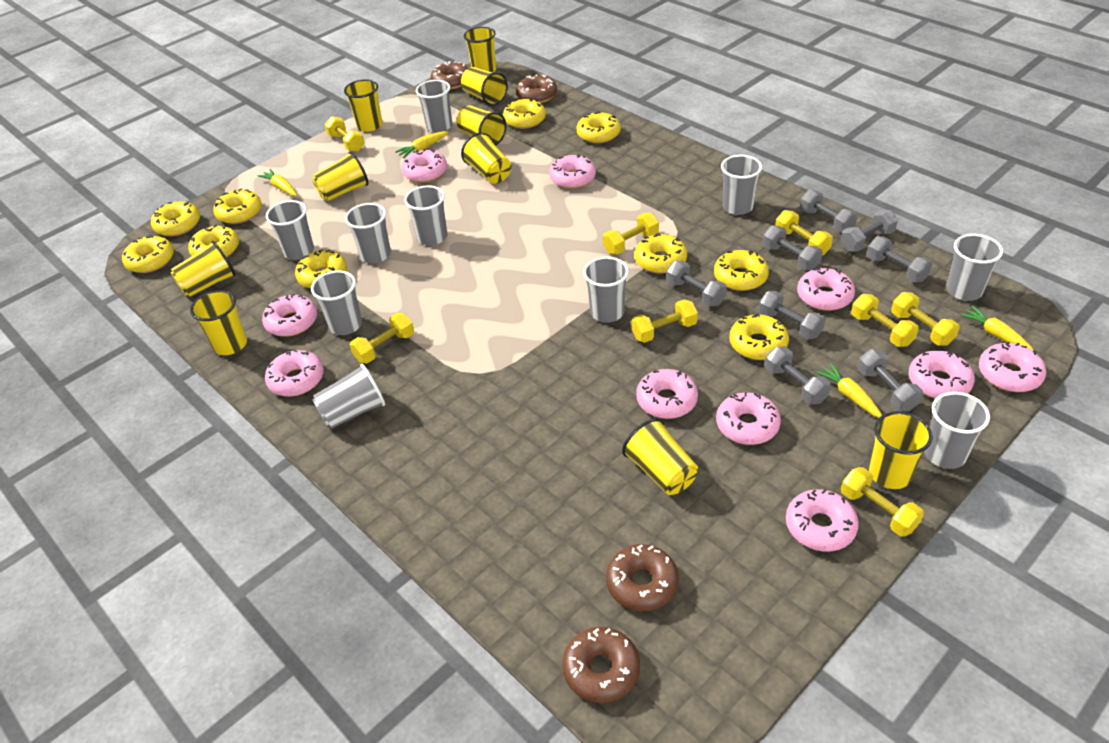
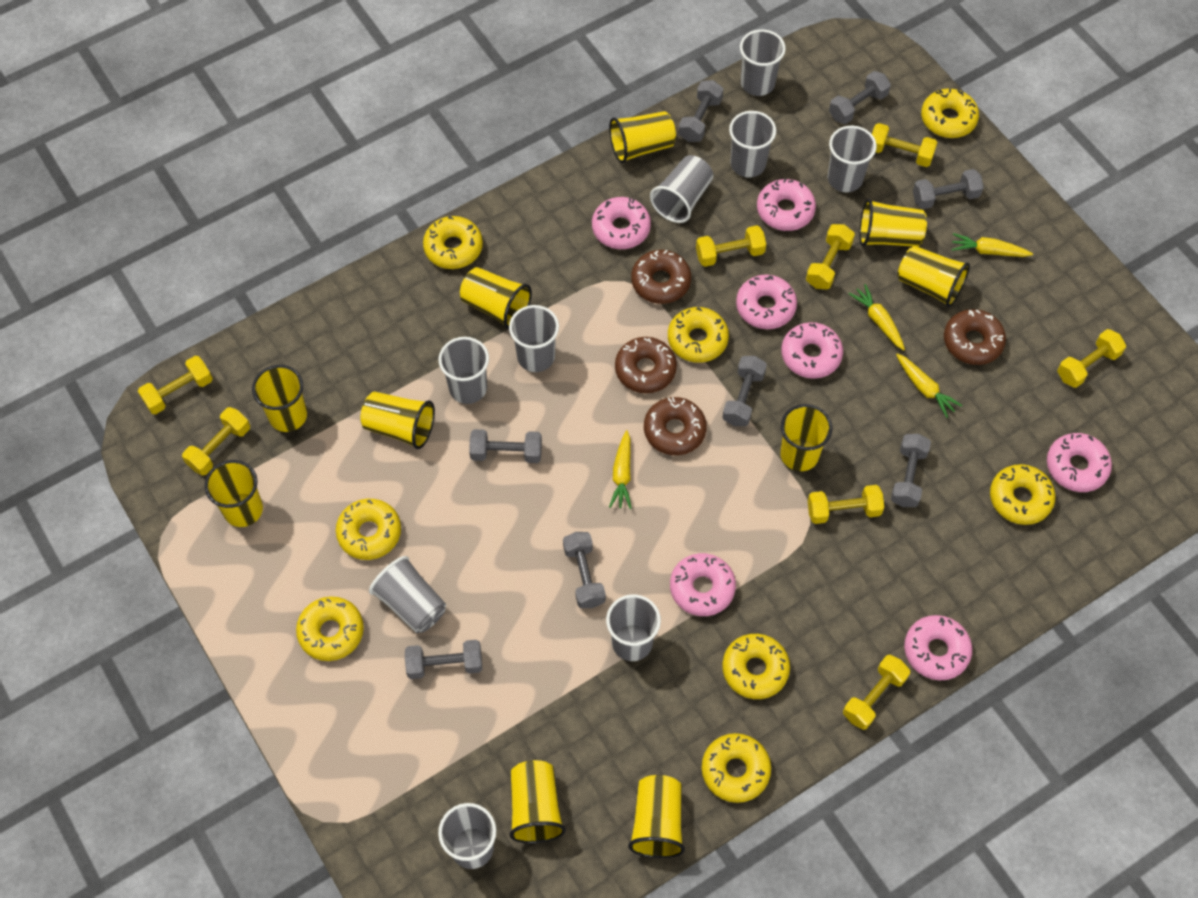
grey cup: 10 -> 9
pink donut: 10 -> 7
yellow donut: 10 -> 8

